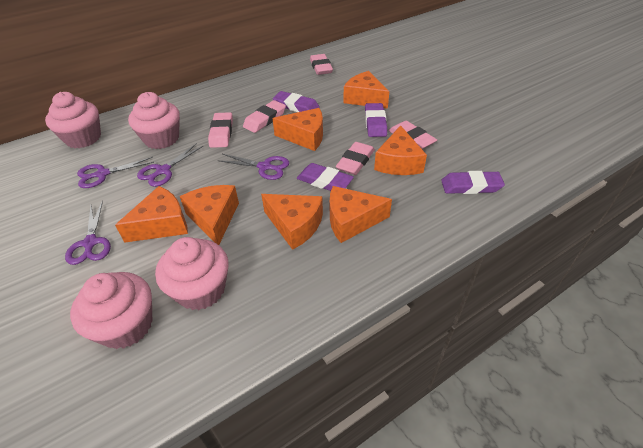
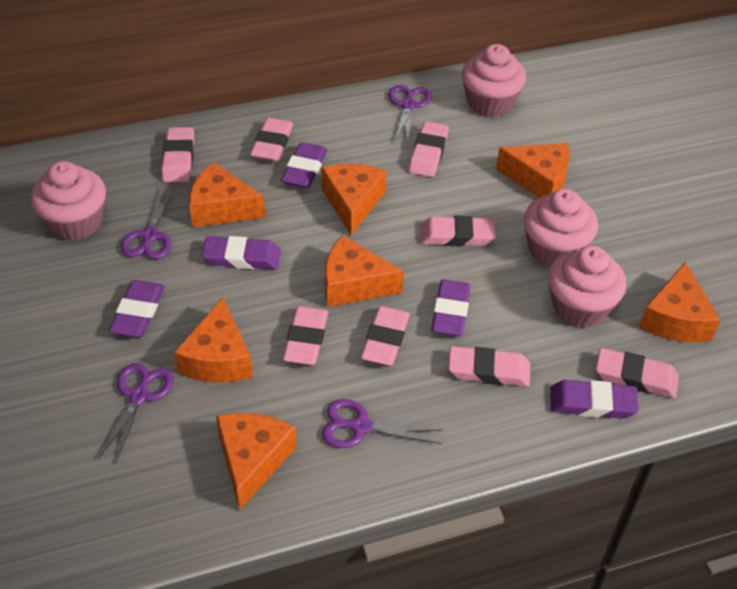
pink eraser: 5 -> 8
purple eraser: 4 -> 5

